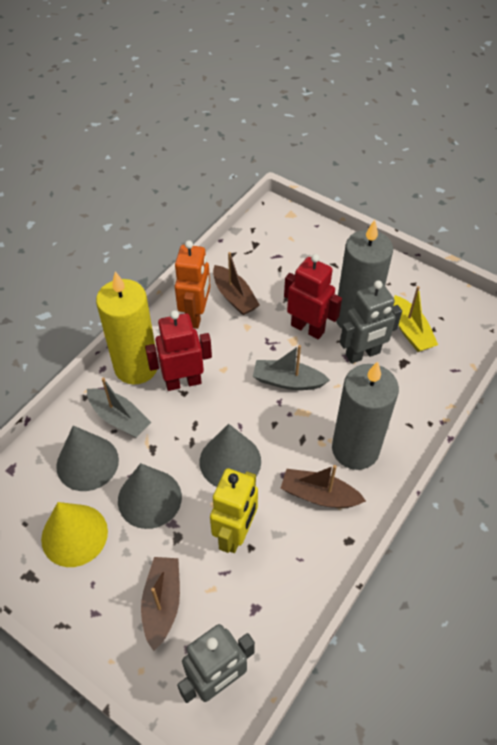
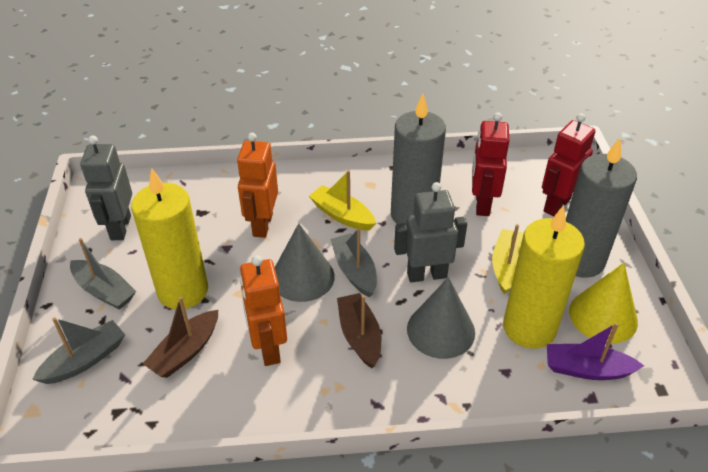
brown boat: 3 -> 2
grey boat: 2 -> 3
grey cone: 3 -> 2
orange robot: 1 -> 2
purple boat: 0 -> 1
yellow boat: 1 -> 2
yellow candle: 1 -> 2
yellow robot: 1 -> 0

